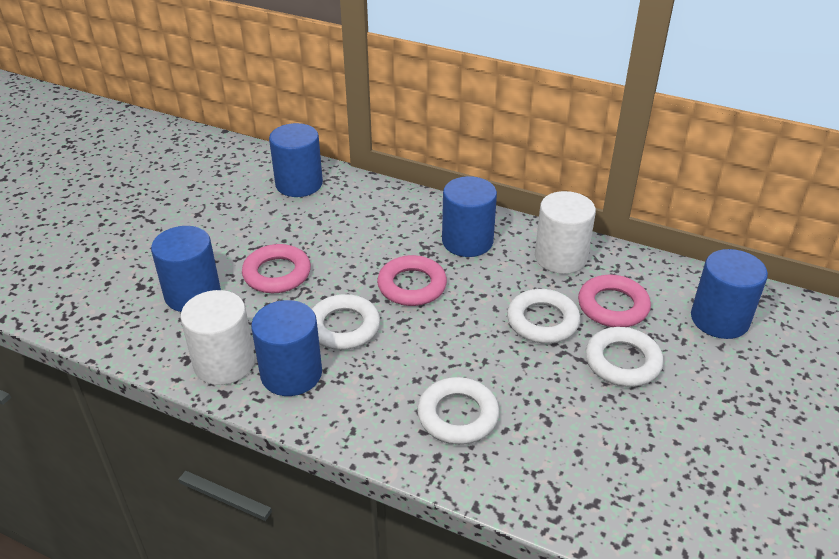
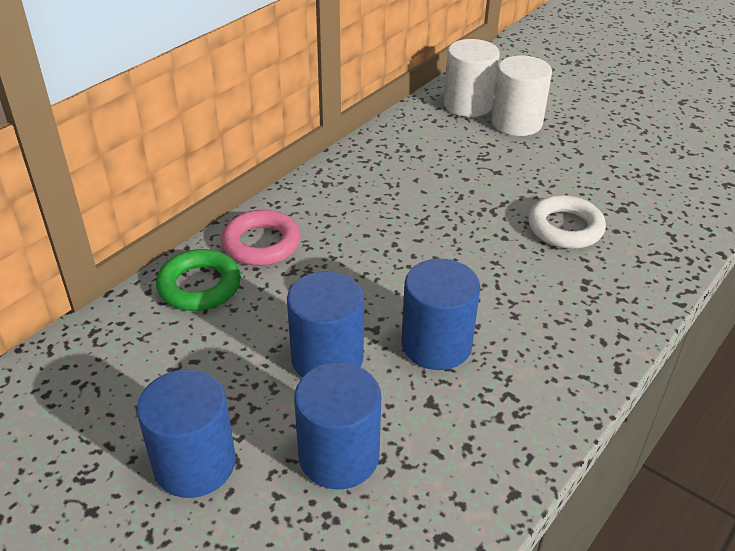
blue cylinder: 5 -> 4
green ring: 0 -> 1
pink ring: 3 -> 1
white ring: 4 -> 1

